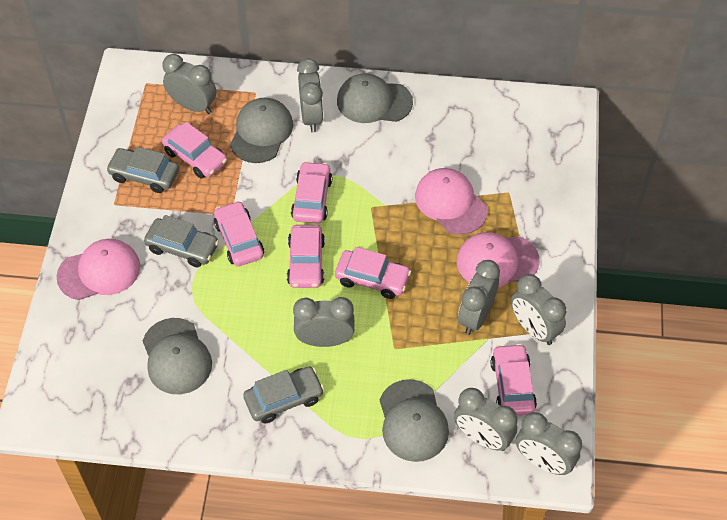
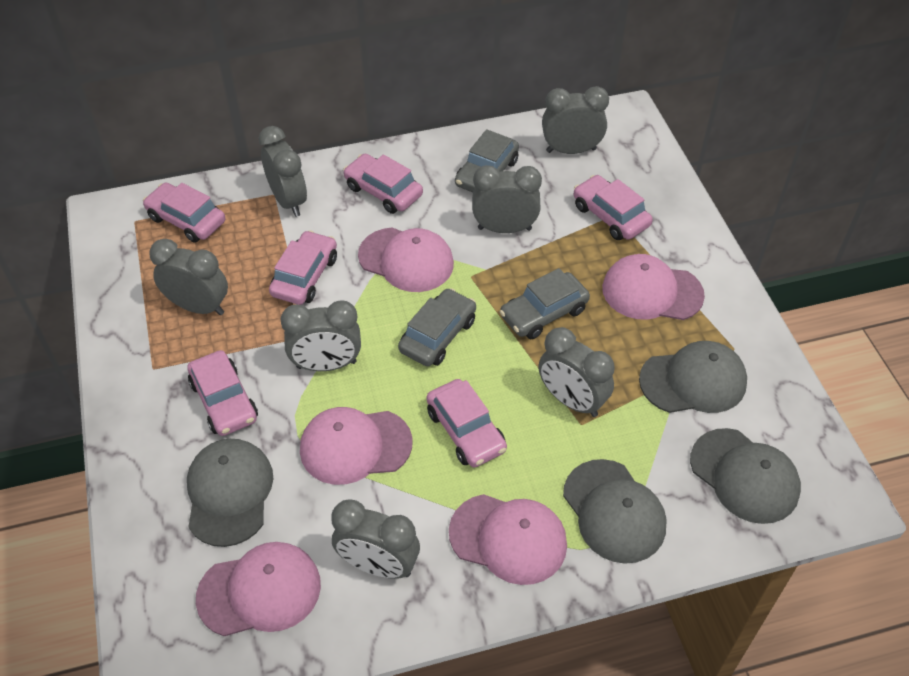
pink cap: 3 -> 5

